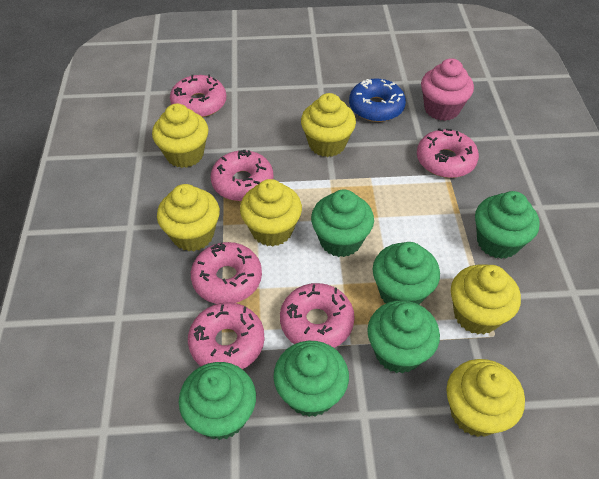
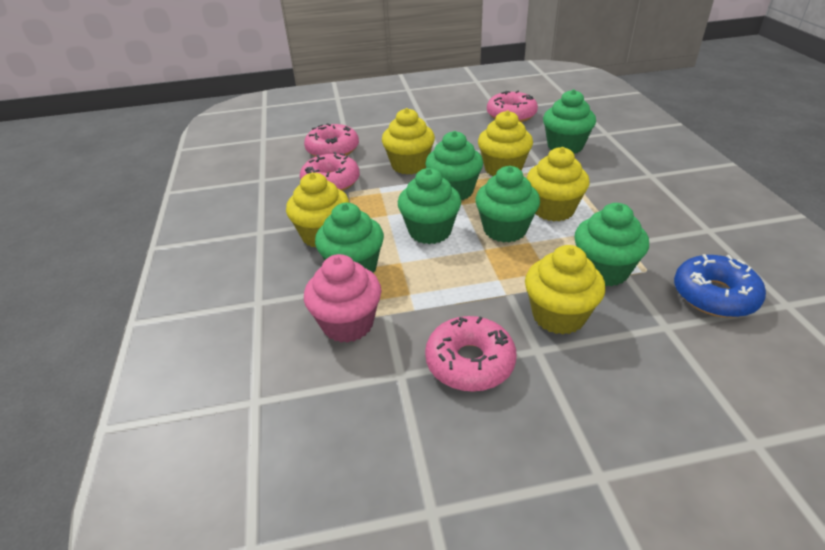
pink donut: 6 -> 4
yellow cupcake: 6 -> 5

